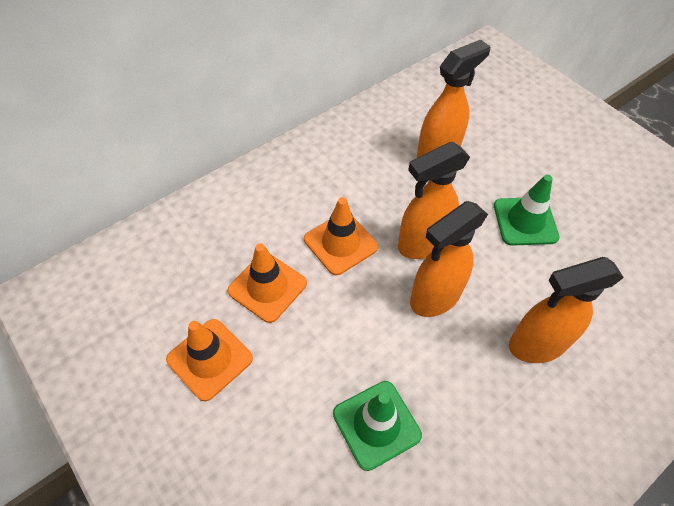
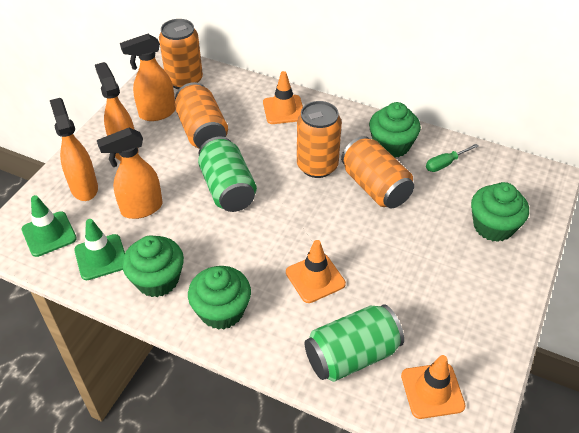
green can: 0 -> 2
green cupcake: 0 -> 4
green screwdriver: 0 -> 1
orange can: 0 -> 4

